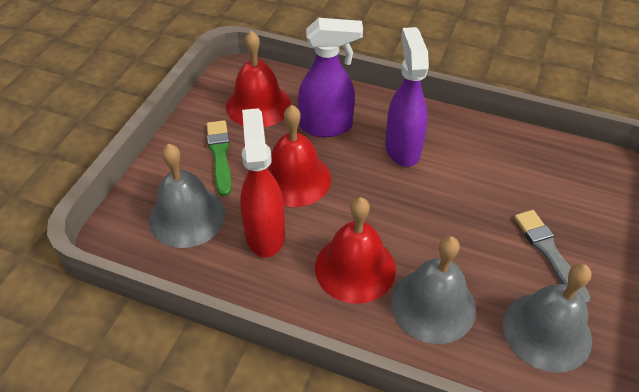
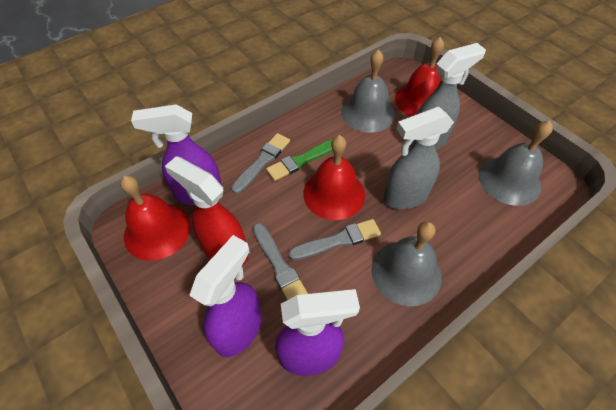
grey brush: 1 -> 3
grey spray bottle: 0 -> 2
purple spray bottle: 2 -> 3

